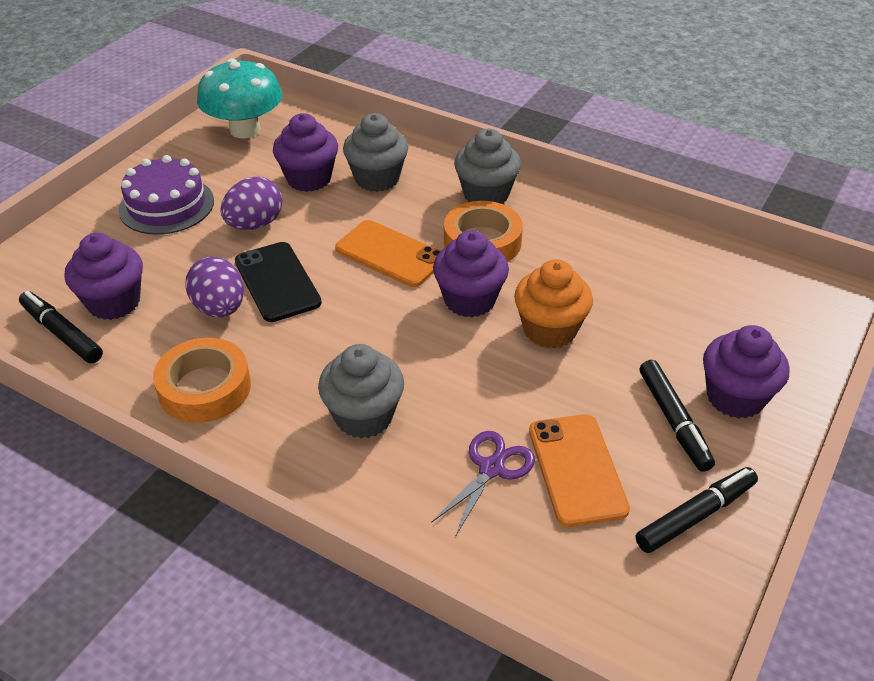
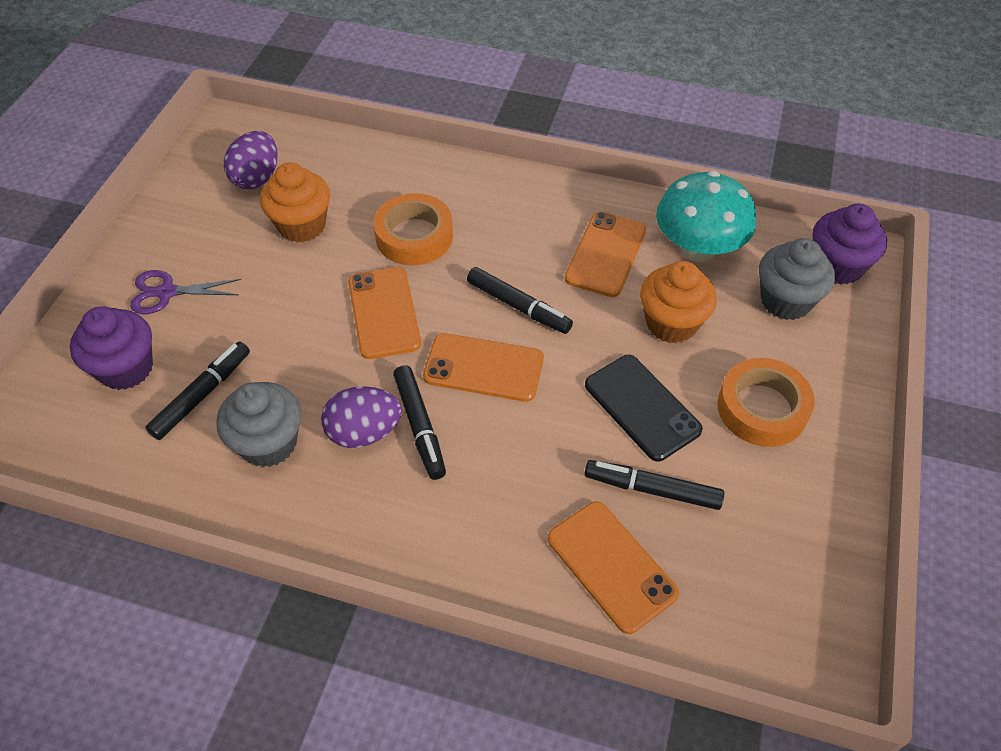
black marker: 3 -> 4
grey cupcake: 3 -> 2
orange cupcake: 1 -> 2
orange phone: 2 -> 4
purple cake: 1 -> 0
purple cupcake: 4 -> 2

